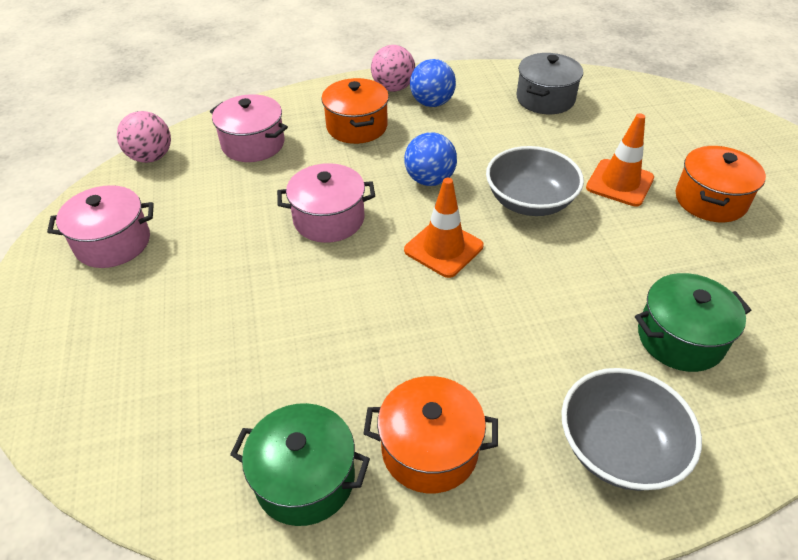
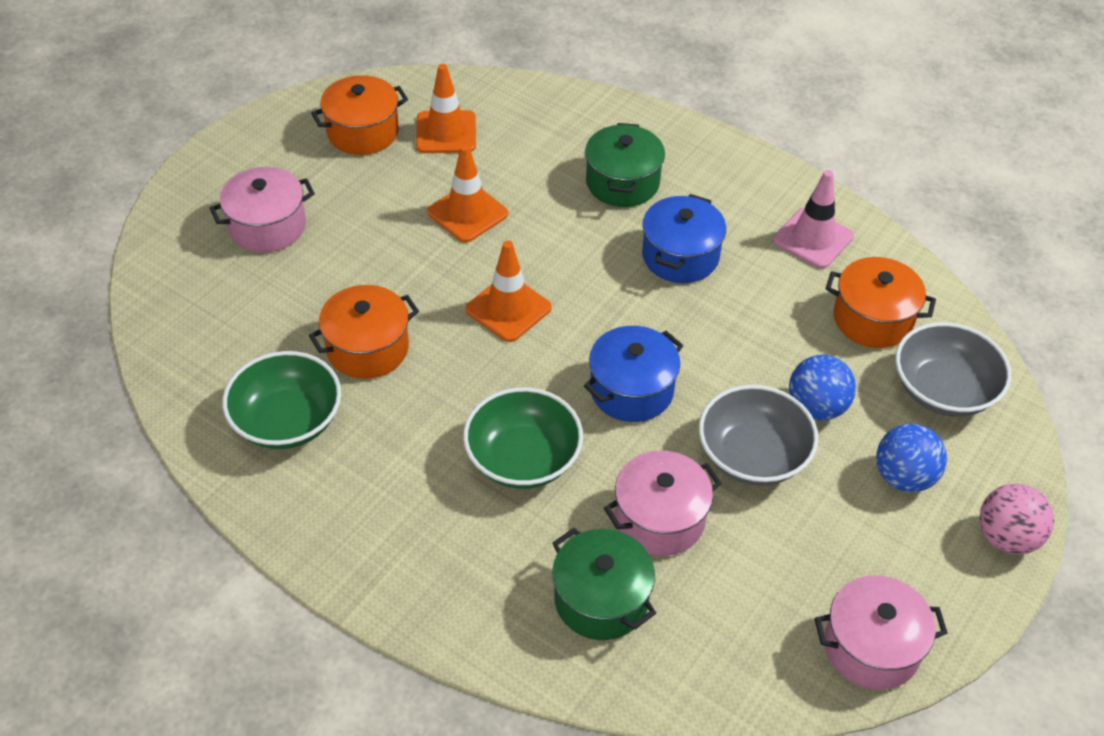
blue pot: 0 -> 2
green bowl: 0 -> 2
grey pot: 1 -> 0
orange traffic cone: 2 -> 3
pink ball: 2 -> 1
pink traffic cone: 0 -> 1

